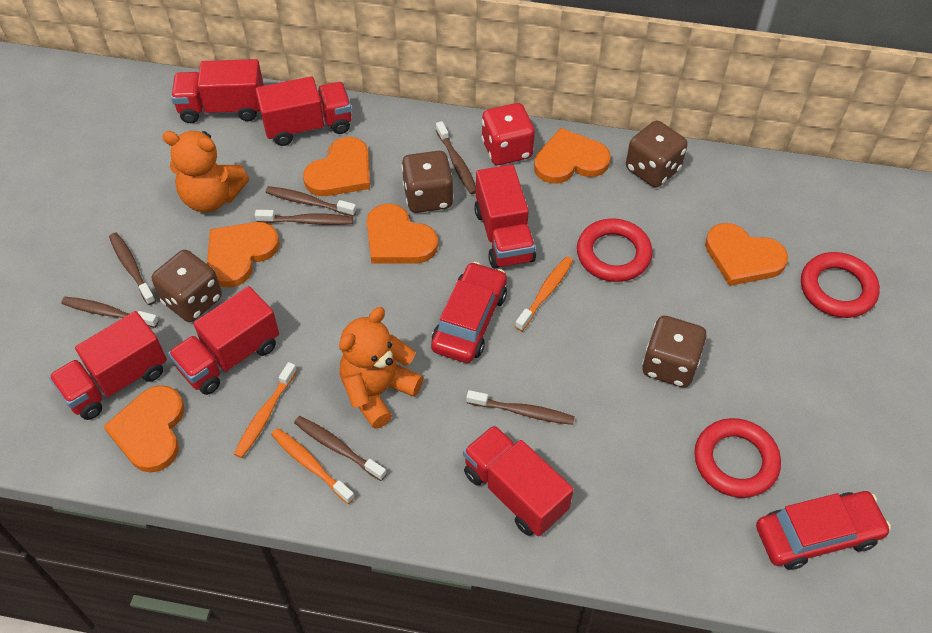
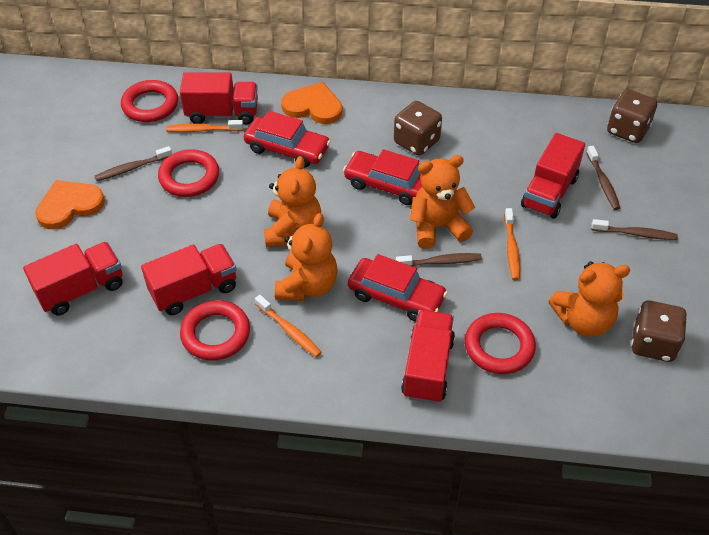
brown dice: 4 -> 3
brown toothbrush: 7 -> 4
orange heart: 6 -> 2
orange teddy bear: 2 -> 4
red car: 2 -> 3
red dice: 1 -> 0
red ring: 3 -> 4
red truck: 6 -> 5

